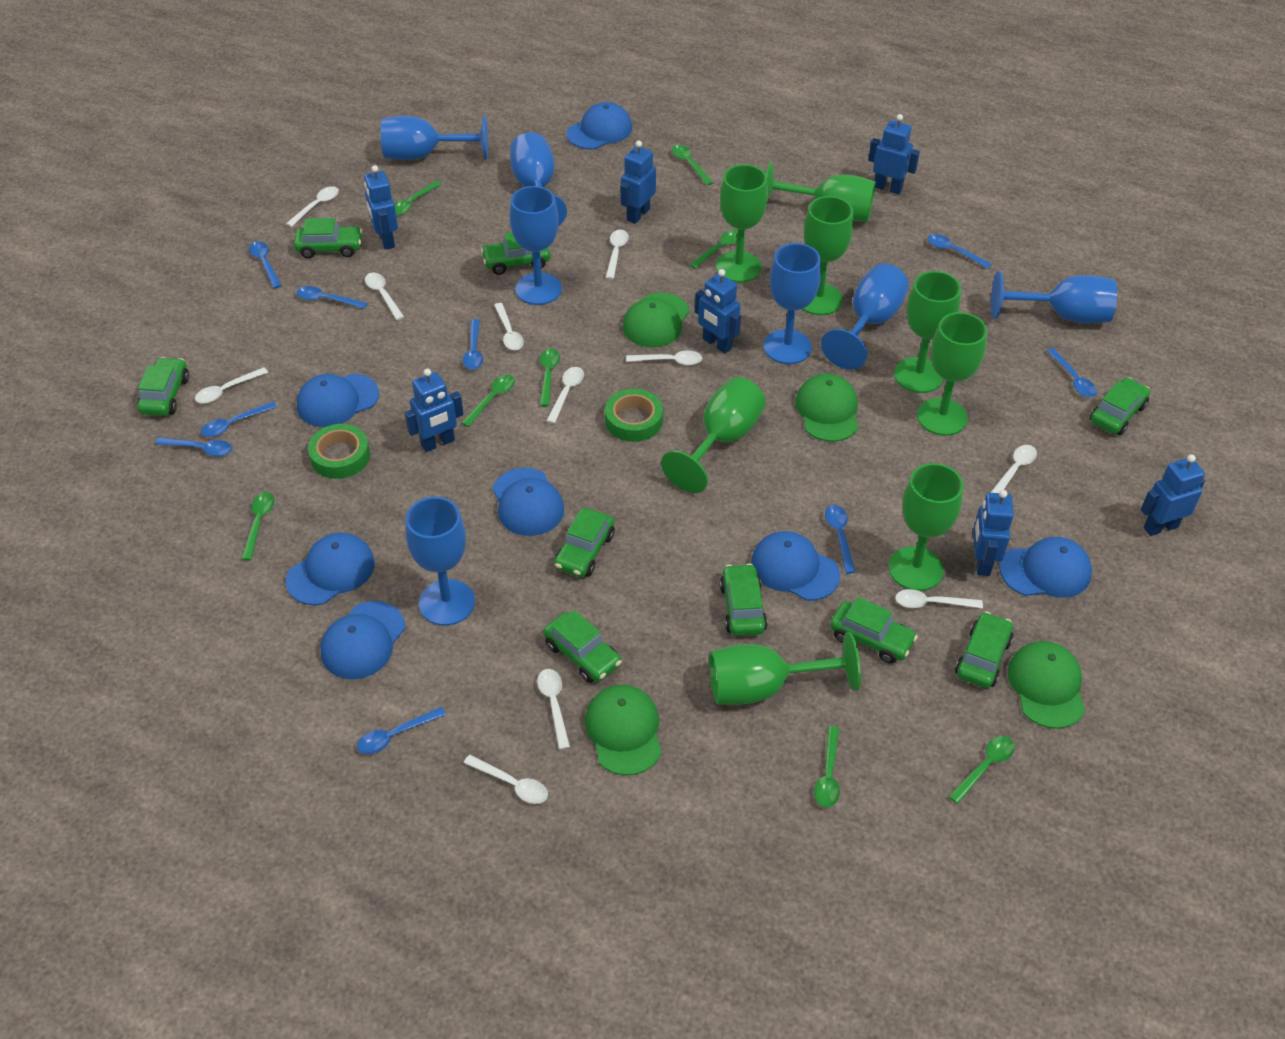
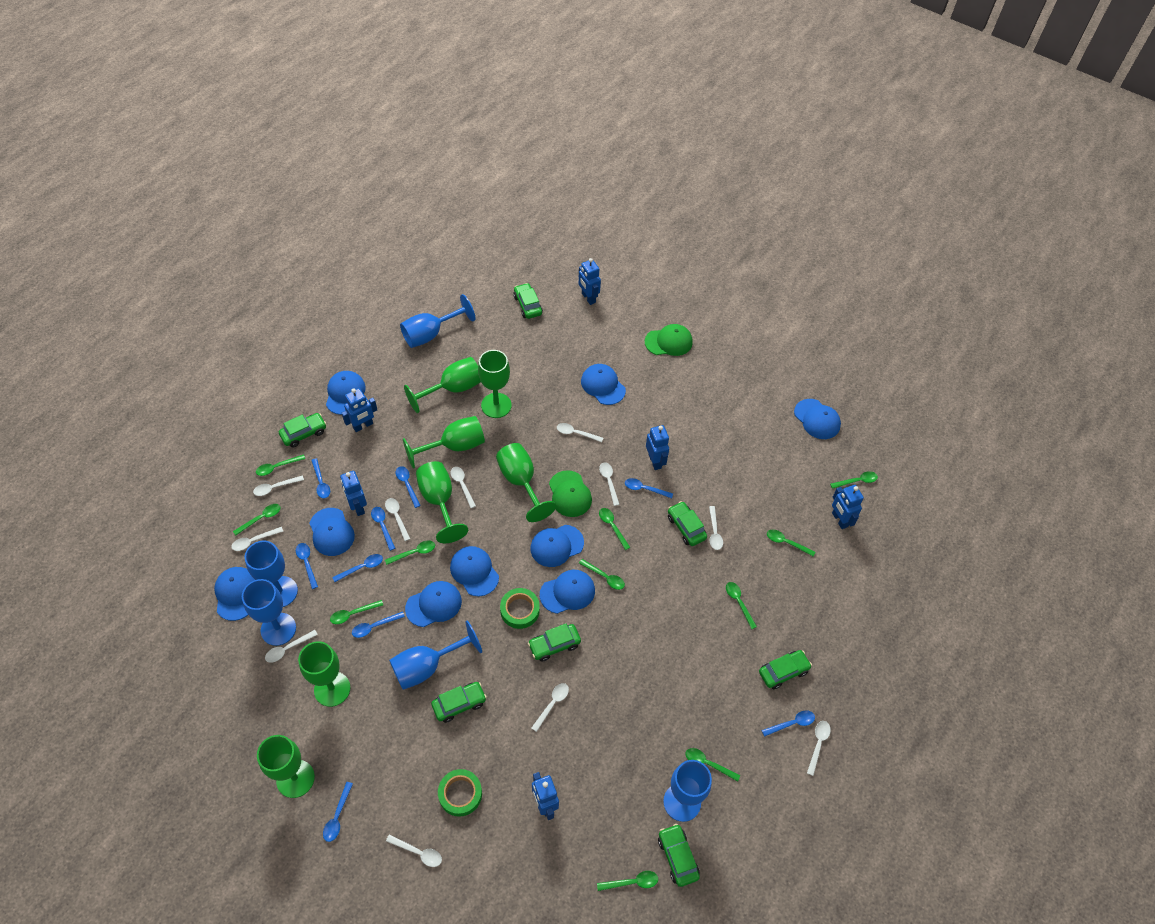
blue cap: 7 -> 9
blue goblet: 7 -> 5
blue robot: 7 -> 6
green cap: 4 -> 2
green car: 9 -> 7
green goblet: 8 -> 7
green spoon: 8 -> 11

